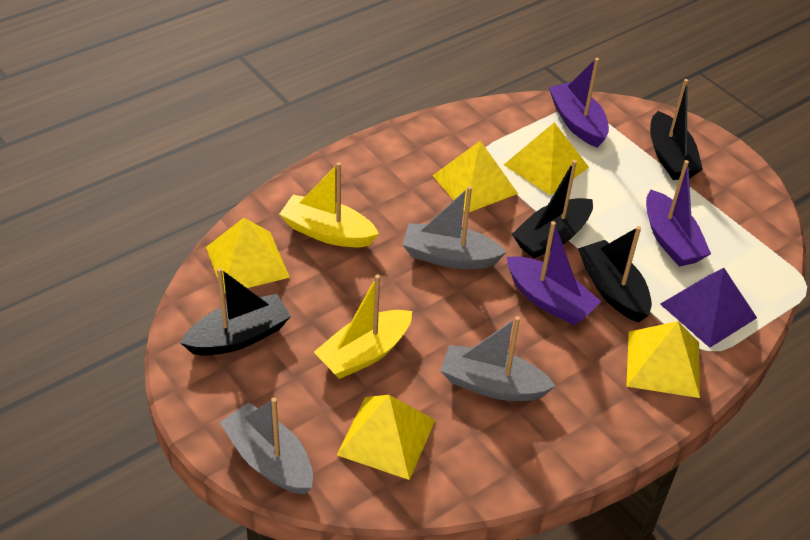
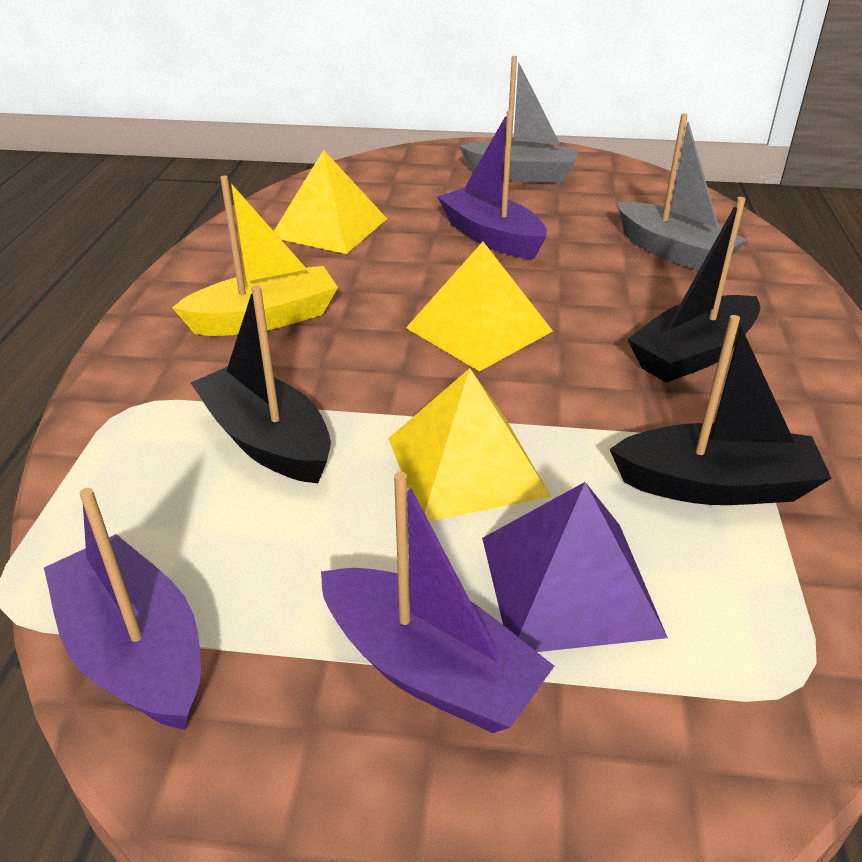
black boat: 4 -> 3
grey boat: 3 -> 2
yellow boat: 2 -> 1
yellow pyramid: 5 -> 3

